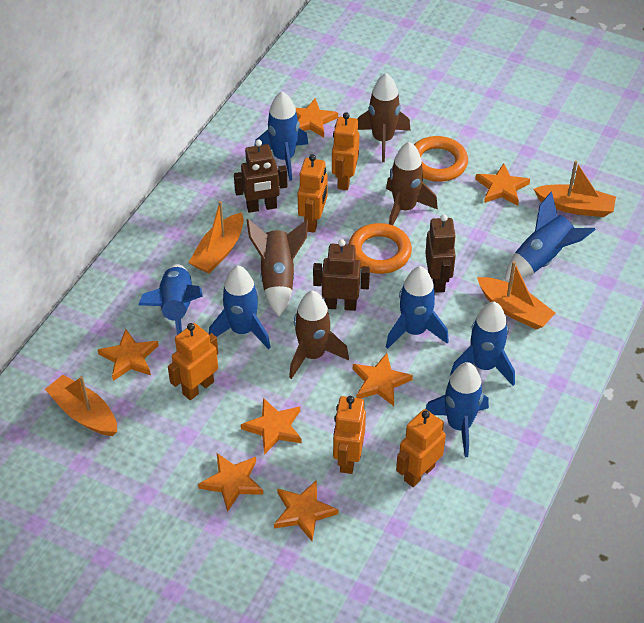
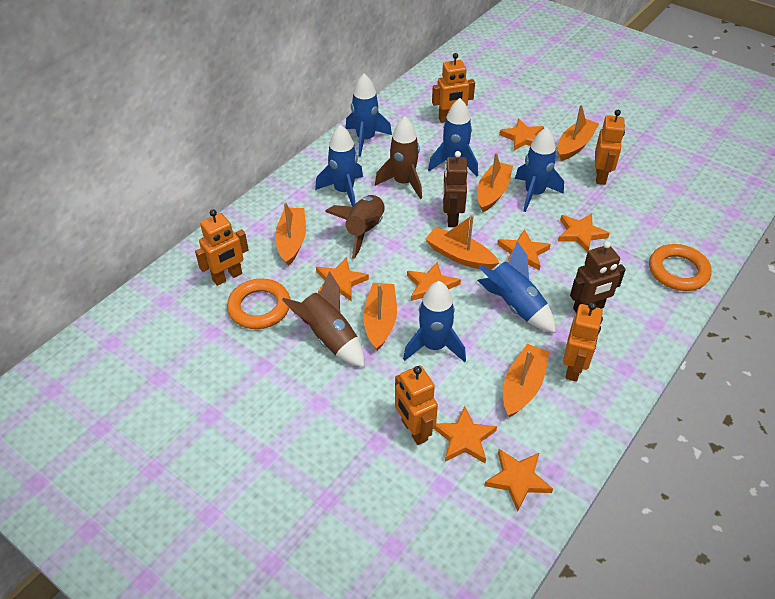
blue rocket: 7 -> 6
brown robot: 3 -> 2
brown rocket: 4 -> 3
orange boat: 4 -> 6

